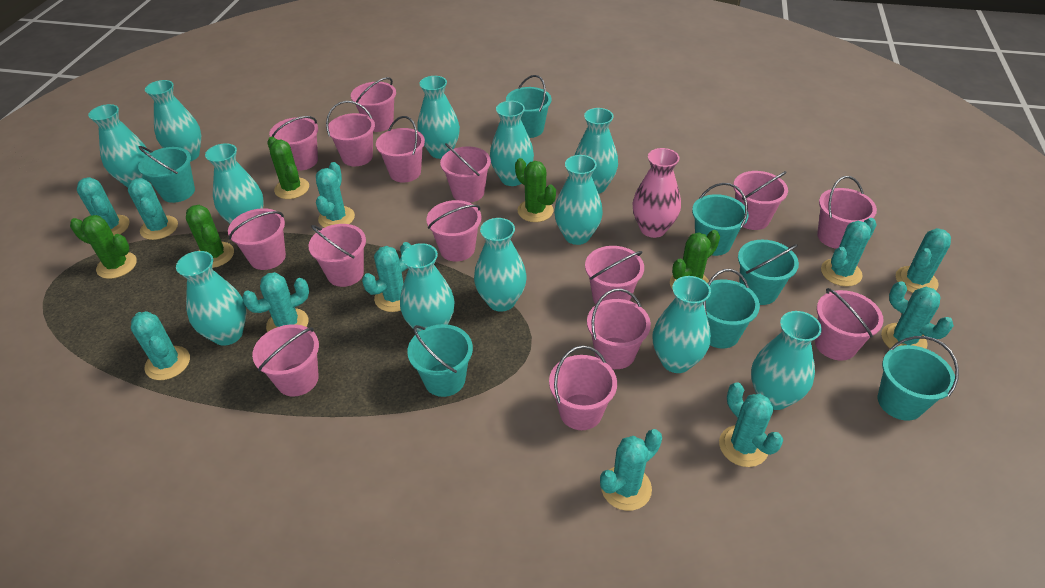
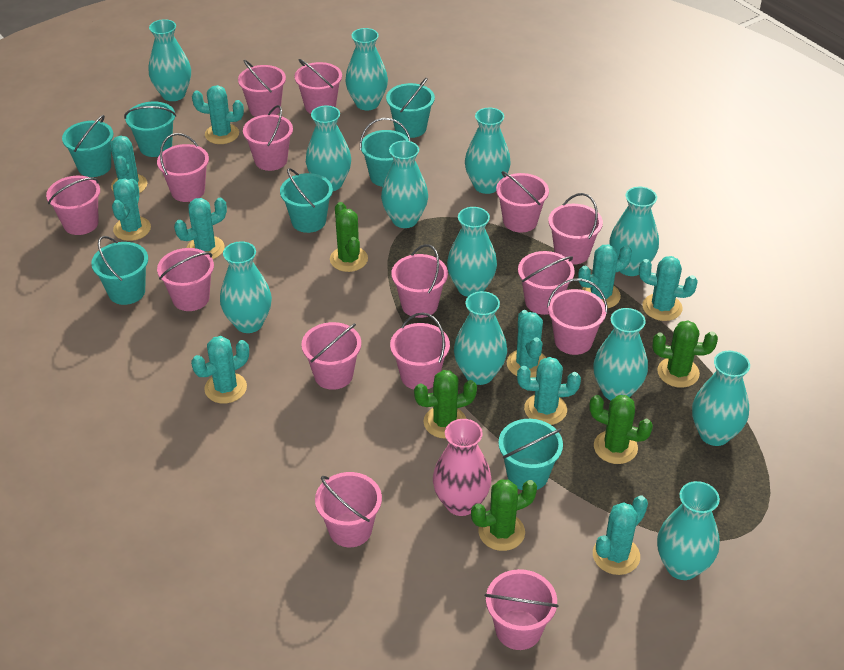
turquoise cactus: 11 -> 10

